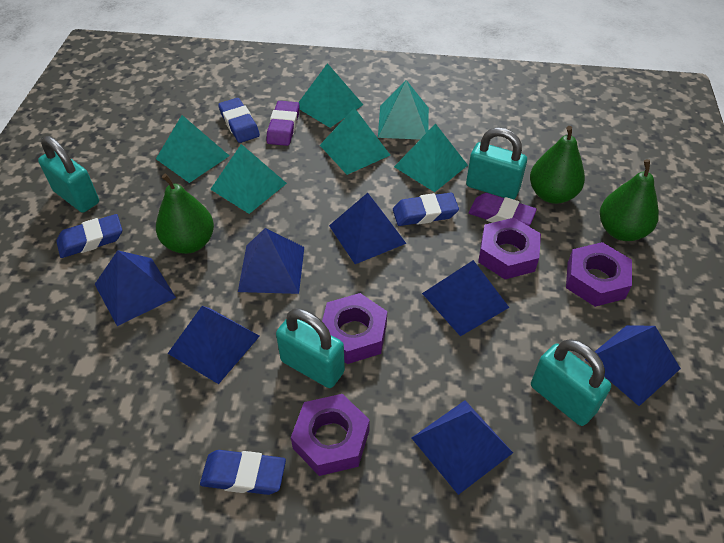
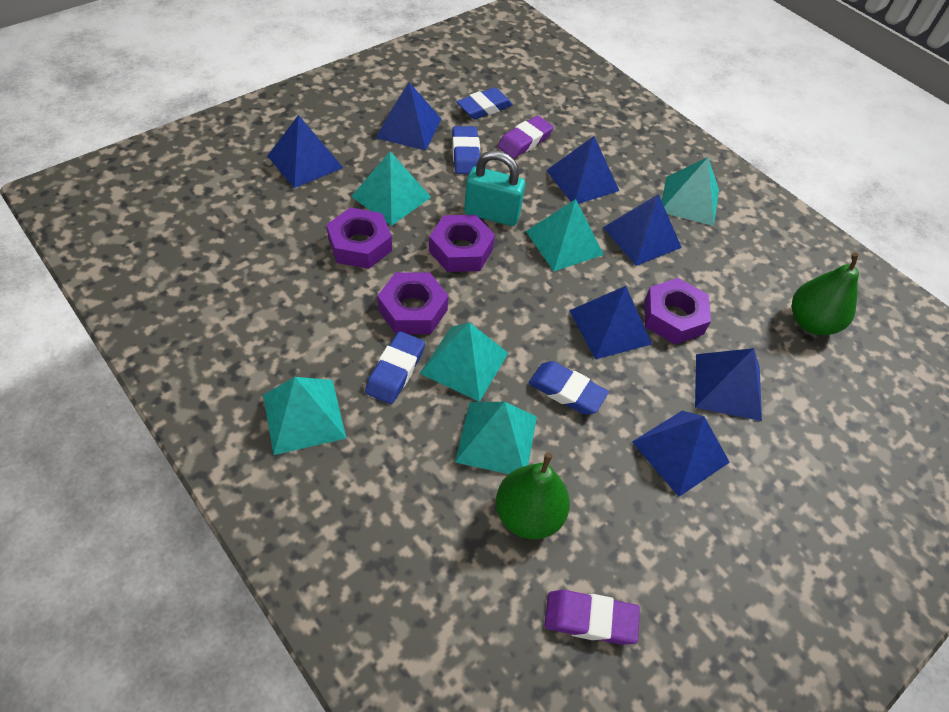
green pear: 3 -> 2
turquoise padlock: 4 -> 1

